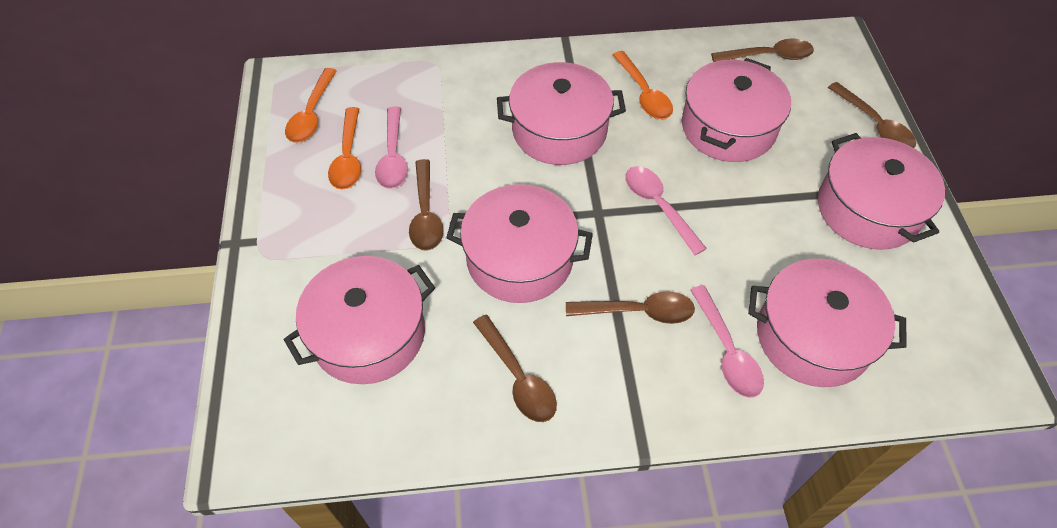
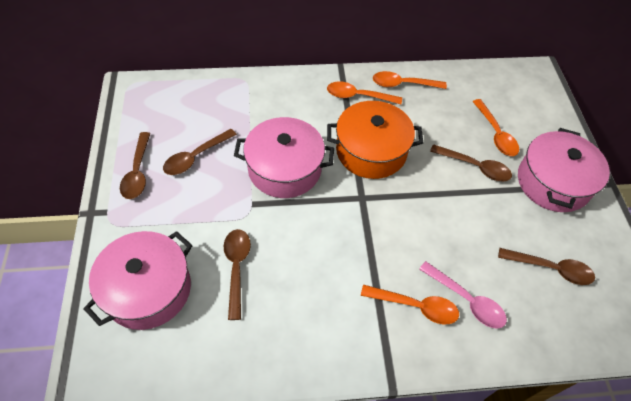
orange pot: 0 -> 1
orange spoon: 3 -> 4
pink pot: 6 -> 3
pink spoon: 3 -> 1

